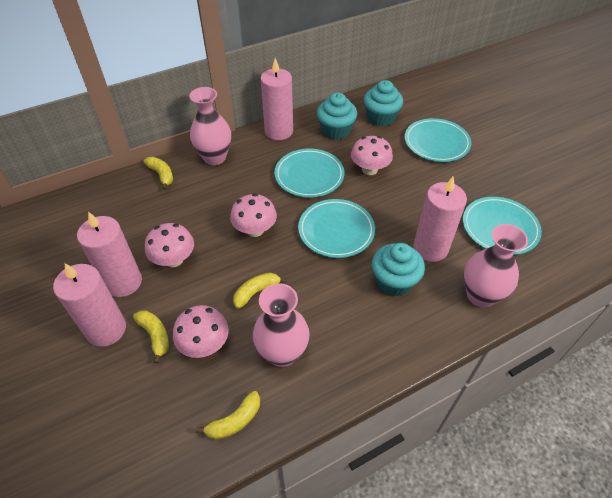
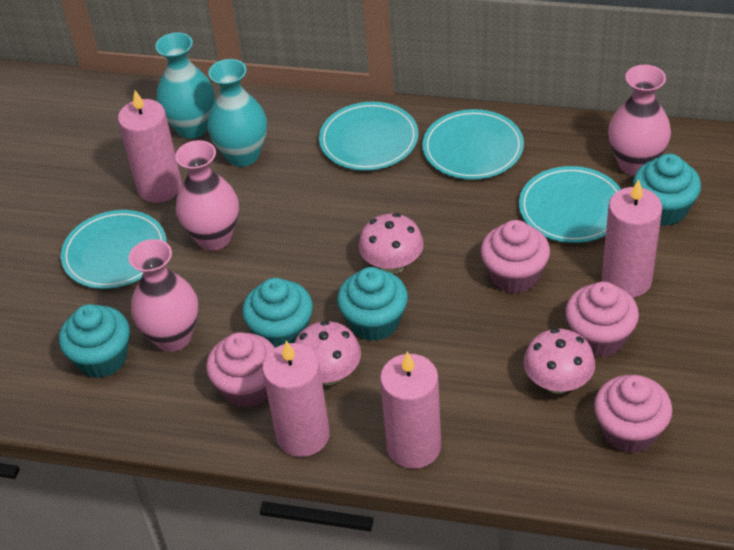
pink cupcake: 0 -> 4
pink mushroom: 4 -> 3
turquoise cupcake: 3 -> 4
turquoise vase: 0 -> 2
yellow banana: 4 -> 0

